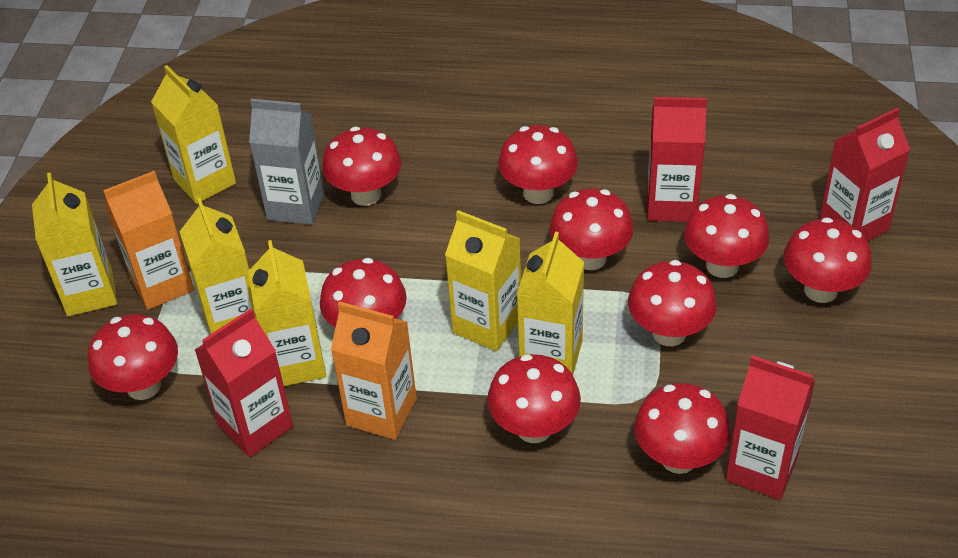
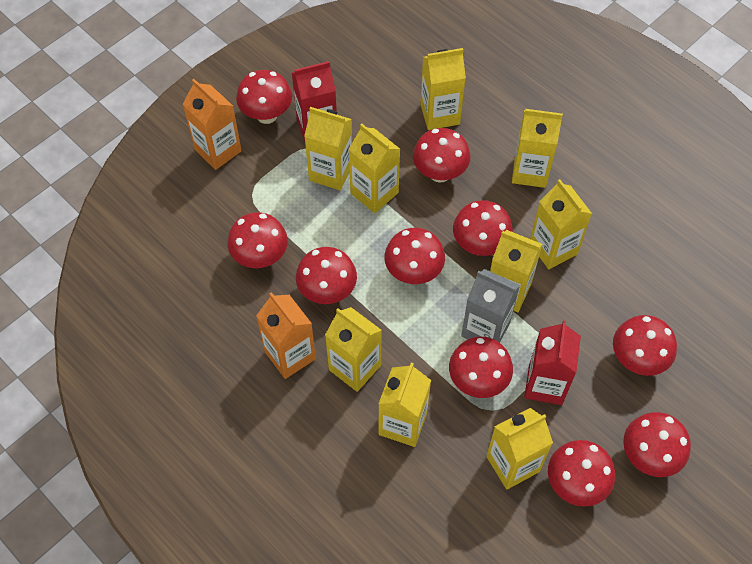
red carton: 4 -> 2
yellow carton: 6 -> 9

